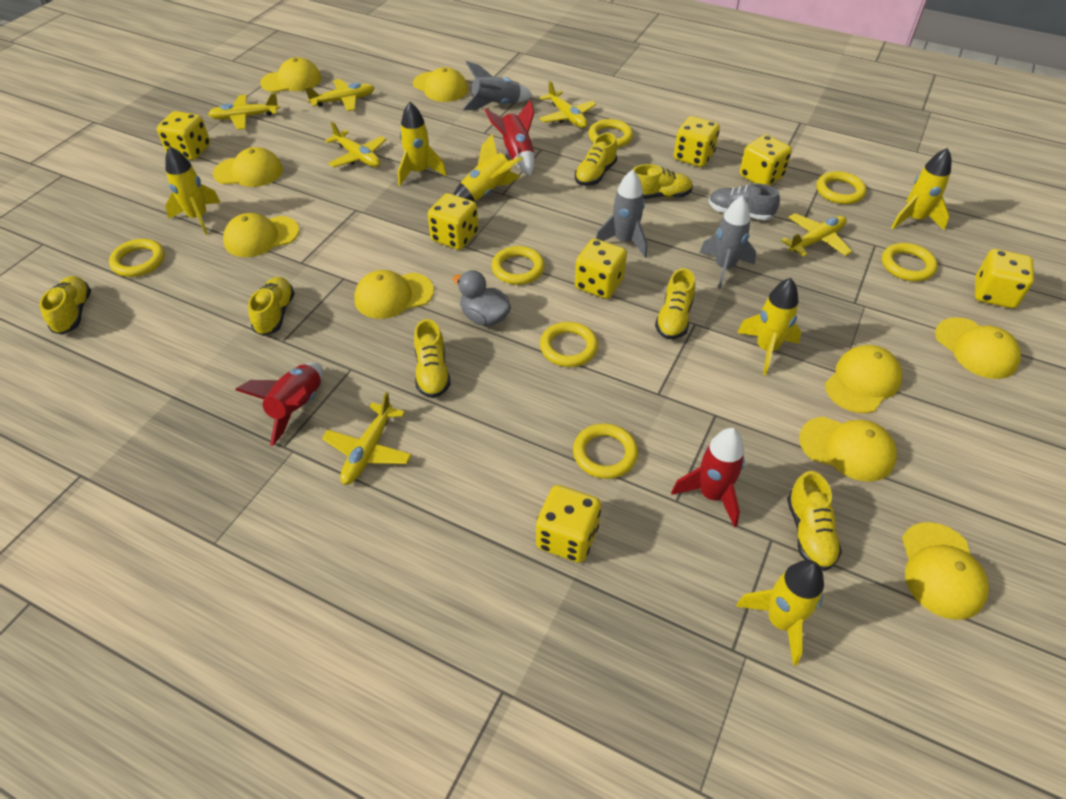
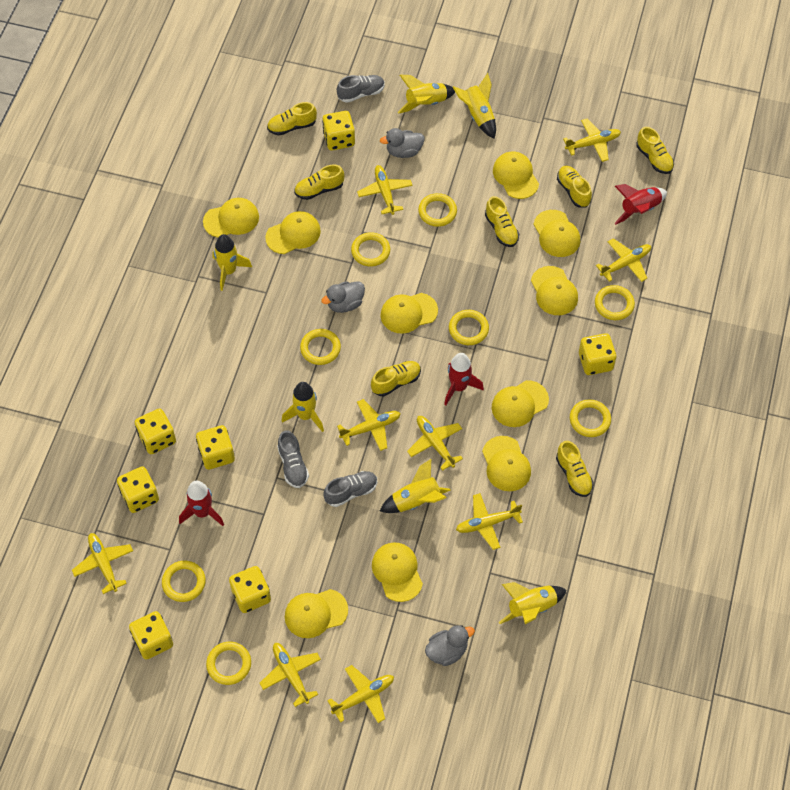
grey duck: 1 -> 3
grey rocket: 3 -> 0
grey shoe: 1 -> 3
yellow cap: 9 -> 10
yellow plane: 6 -> 9
yellow ring: 7 -> 8

